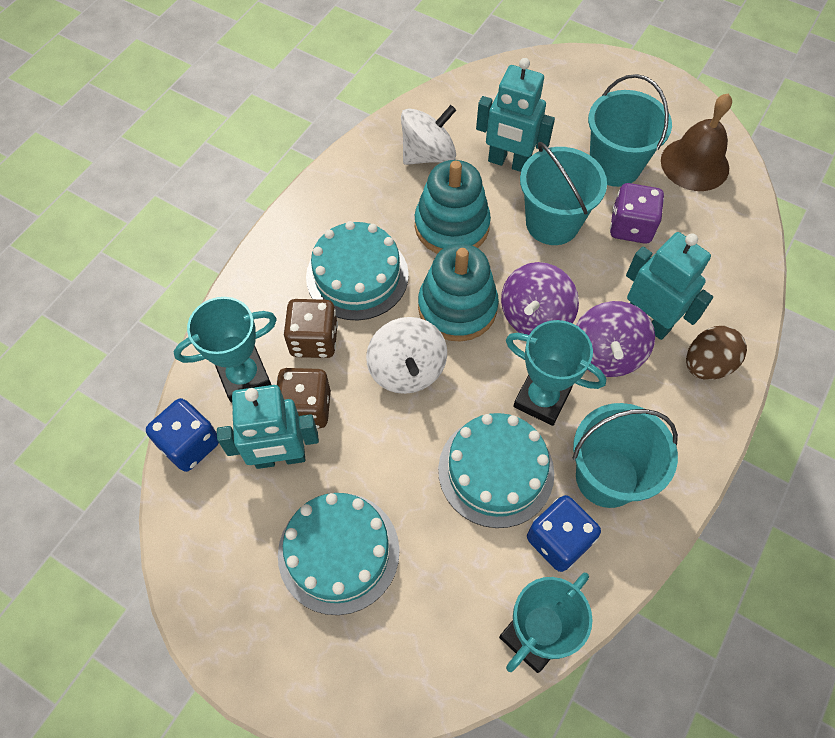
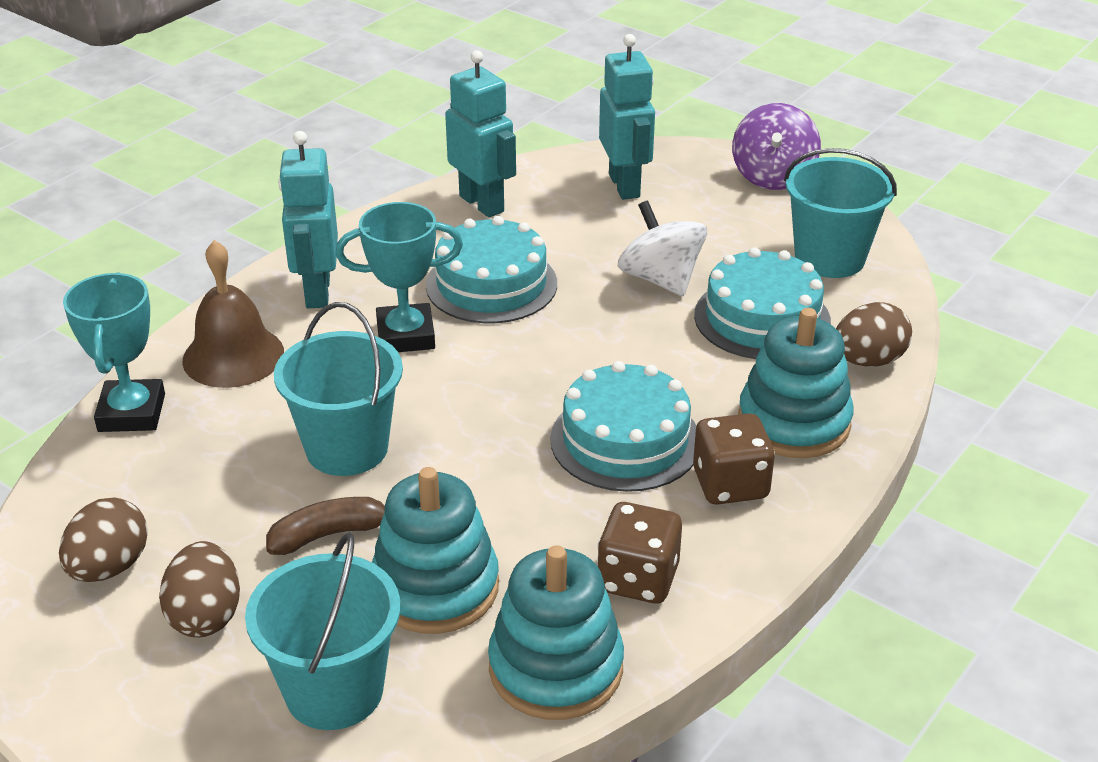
blue dice: 2 -> 0
brown banana: 0 -> 1
brown egg: 1 -> 3
purple dice: 1 -> 0
purple spinning top: 2 -> 1
turquoise stacking toy: 2 -> 3
turquoise trophy: 3 -> 2
white spinning top: 2 -> 1

